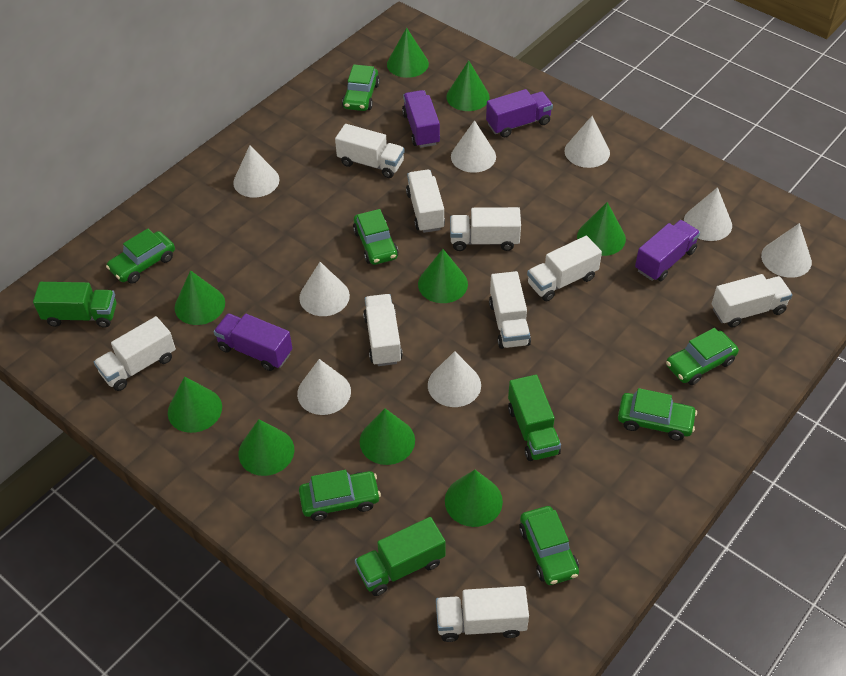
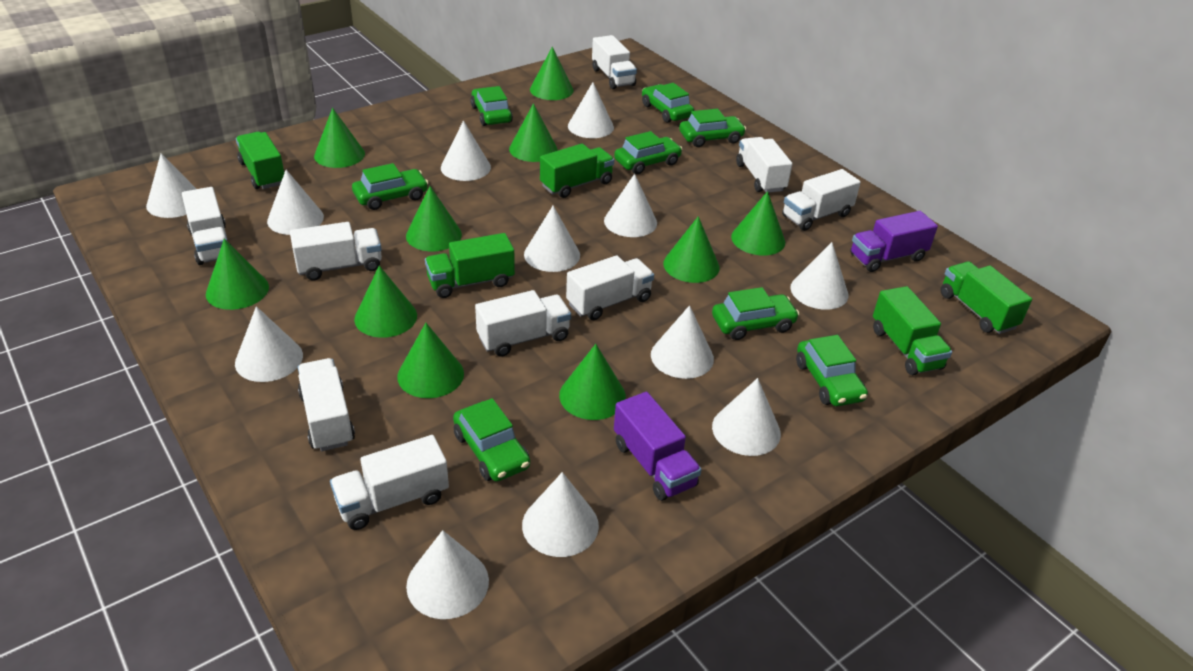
green car: 7 -> 8
green cone: 9 -> 10
green truck: 3 -> 5
purple truck: 4 -> 2
white cone: 8 -> 12

